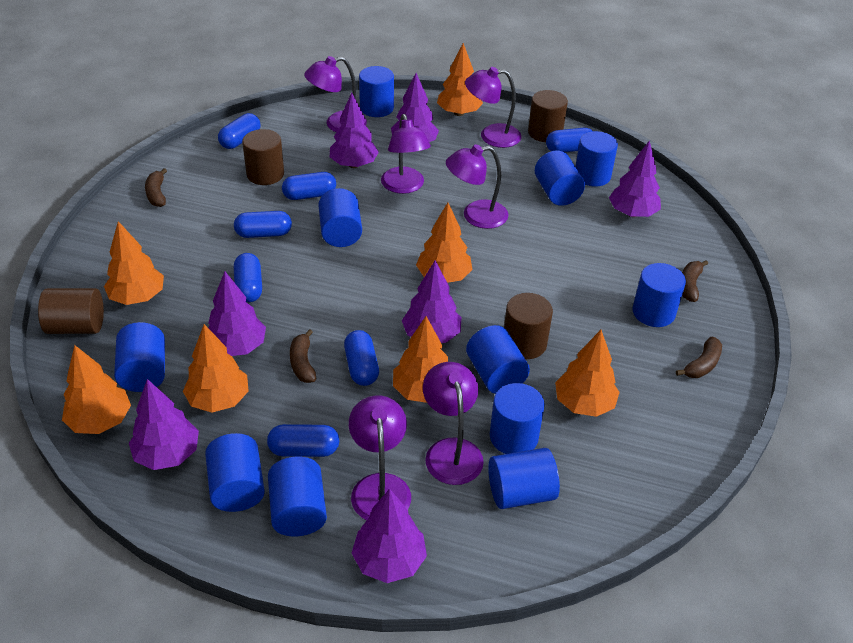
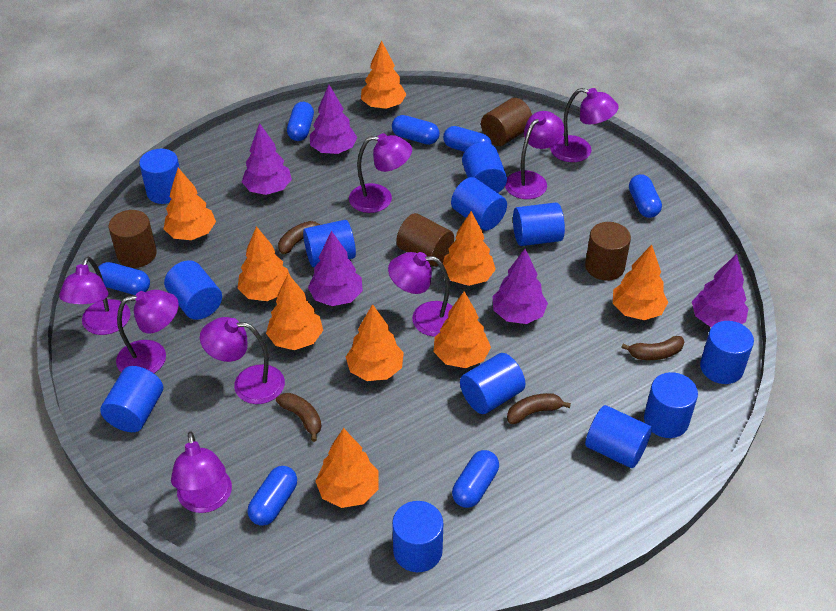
blue cylinder: 11 -> 12
orange tree: 7 -> 9
purple lamp: 6 -> 8
purple tree: 7 -> 5

